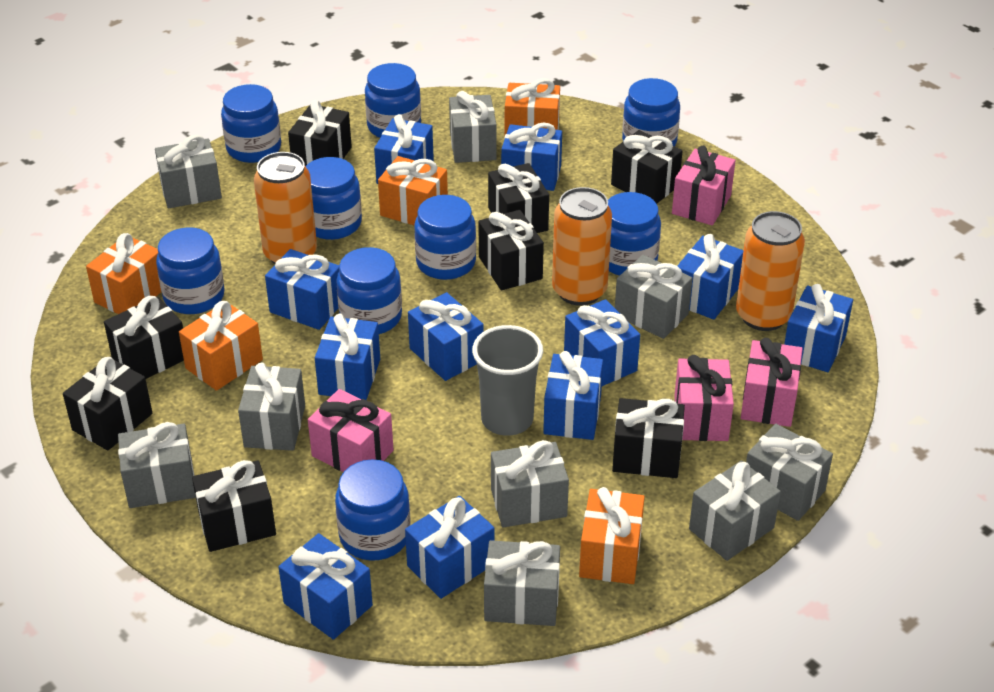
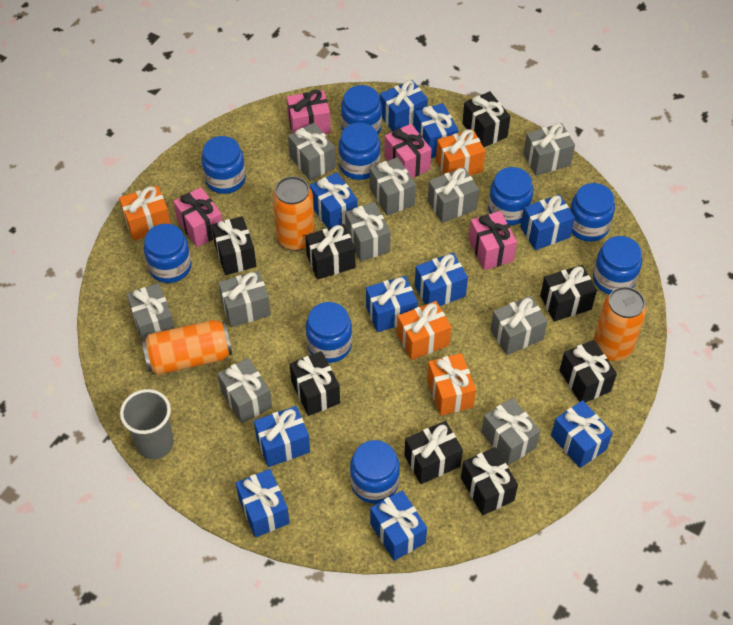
blue gift: 11 -> 10
grey gift: 9 -> 10
orange gift: 5 -> 4

